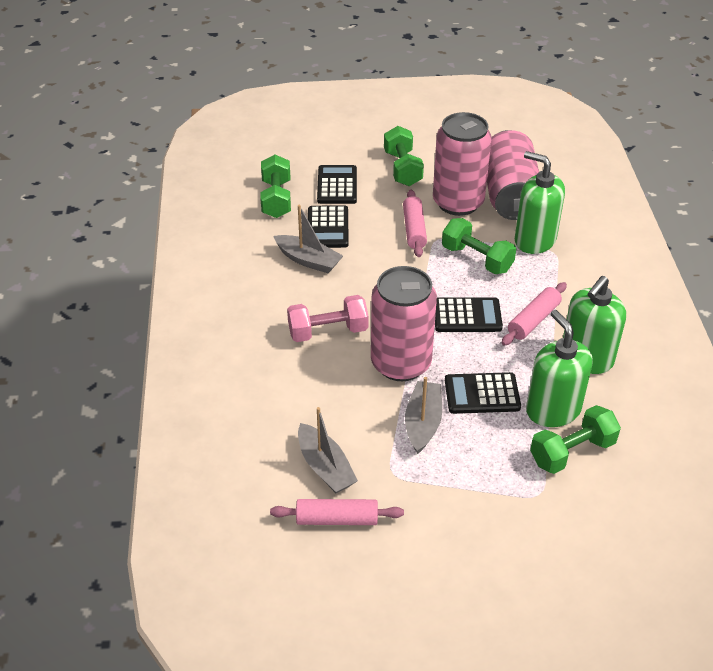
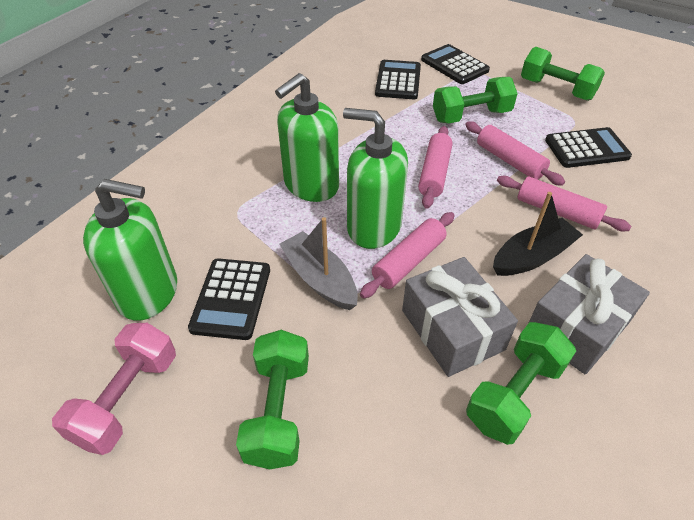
black boat: 0 -> 1
grey boat: 3 -> 1
grey gift: 0 -> 2
pink can: 3 -> 0
pink rolling pin: 3 -> 4

